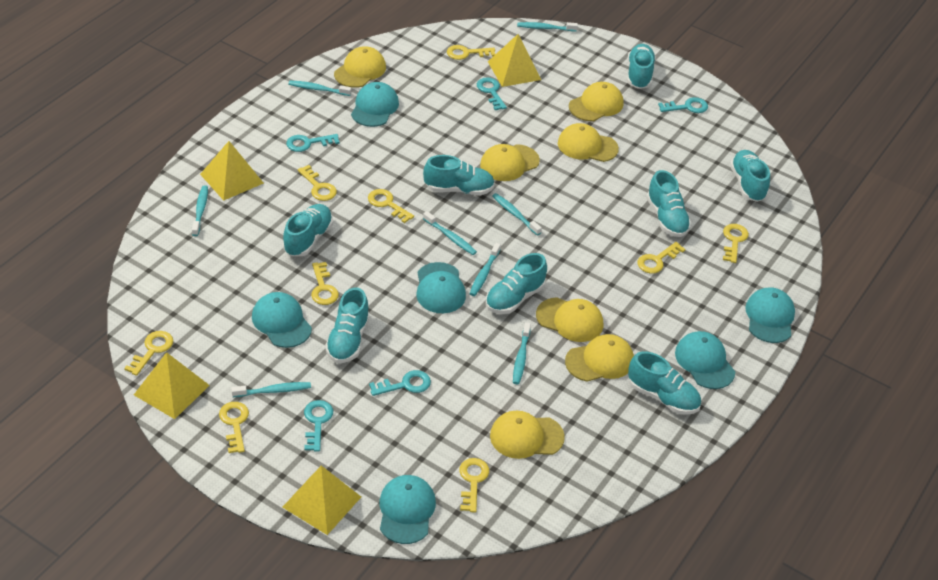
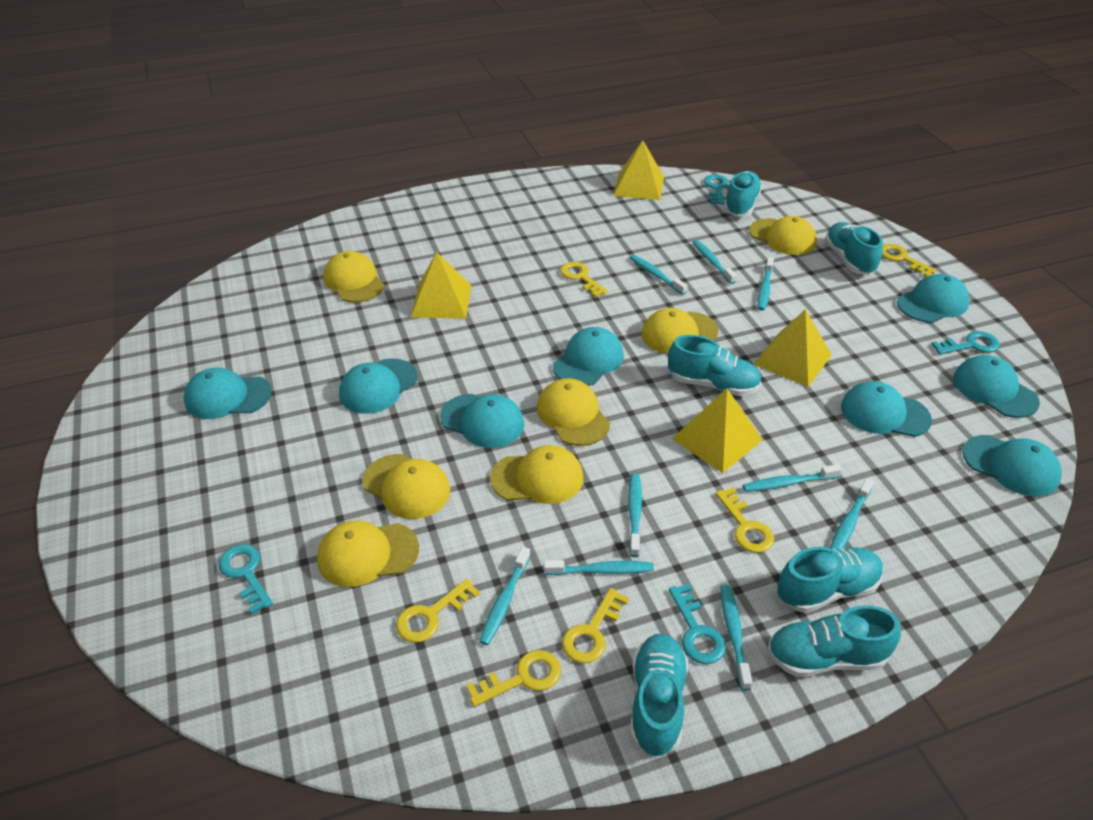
turquoise cap: 6 -> 8
turquoise key: 5 -> 4
turquoise shoe: 8 -> 6
turquoise toothbrush: 8 -> 9
yellow key: 9 -> 6

